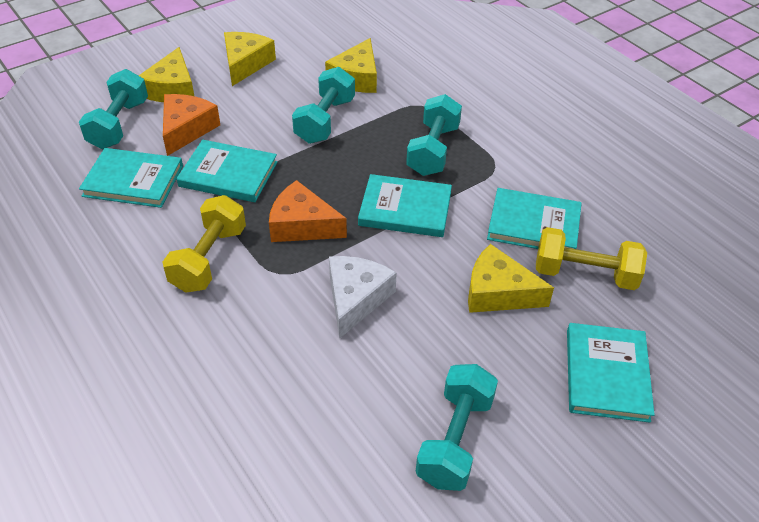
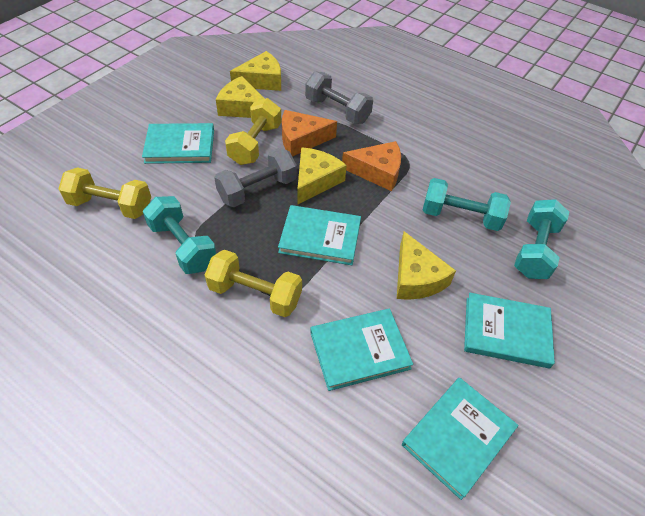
grey dumbbell: 0 -> 2
turquoise dumbbell: 4 -> 3
white cheese: 1 -> 0
yellow dumbbell: 2 -> 3

